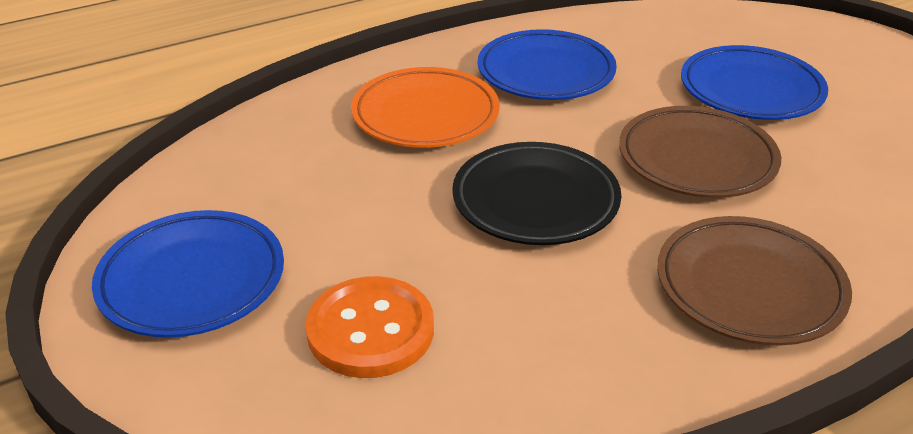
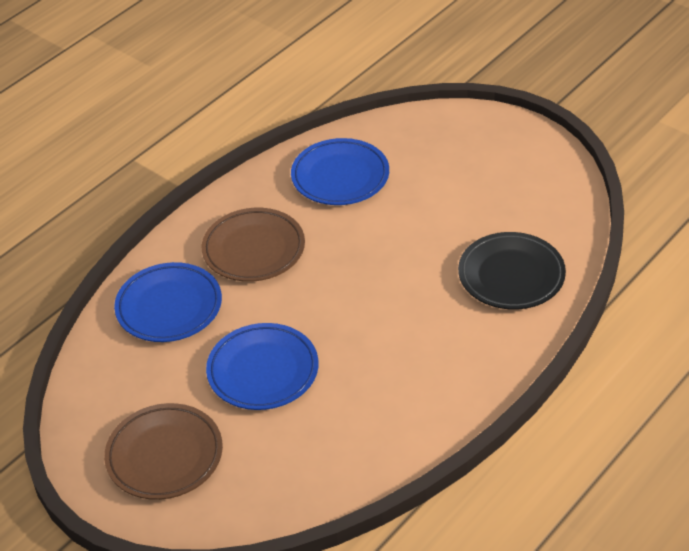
orange button: 1 -> 0
orange plate: 1 -> 0

